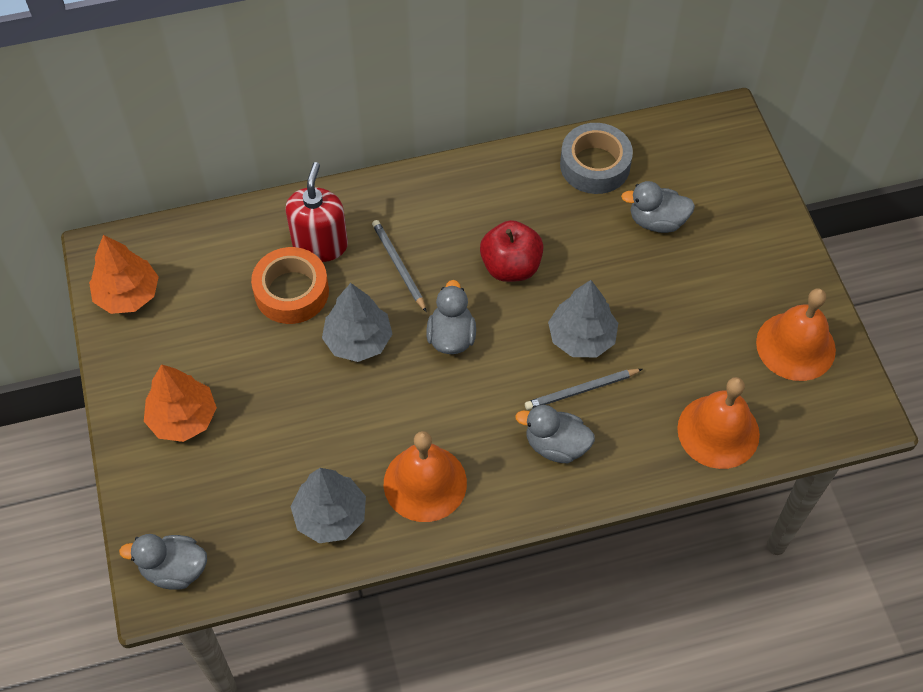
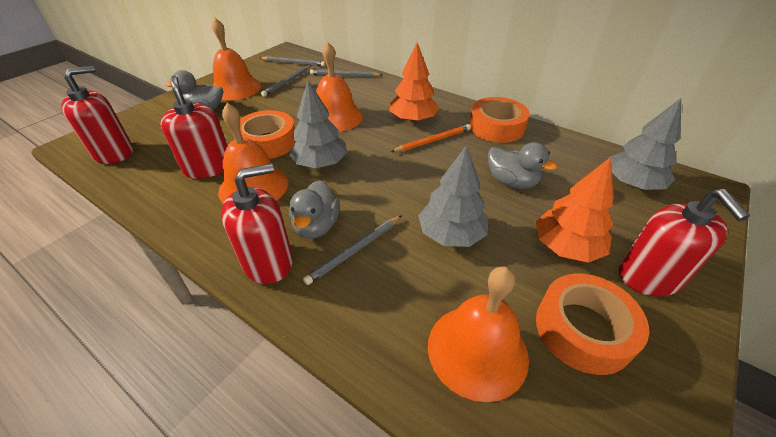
grey duck: 4 -> 3
grey pencil: 2 -> 4
grey tape: 1 -> 0
orange bell: 3 -> 4
orange pencil: 0 -> 1
orange tape: 1 -> 3
red apple: 1 -> 0
red soap dispenser: 1 -> 4

